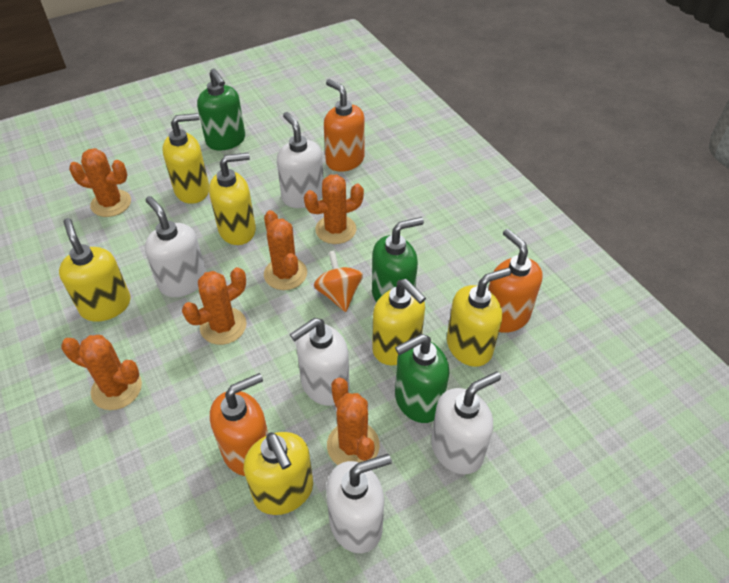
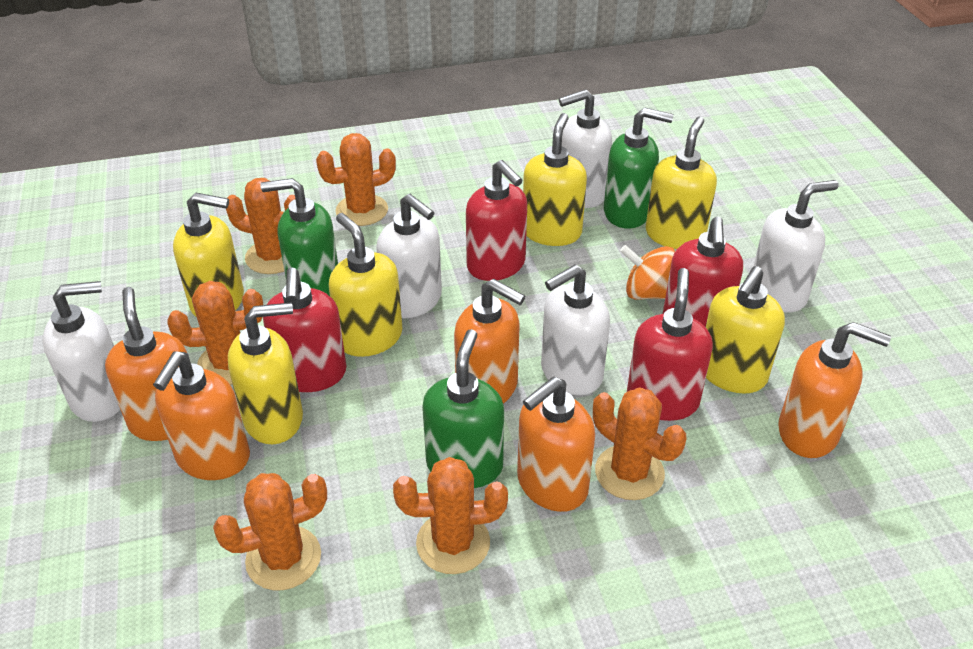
orange soap dispenser: 3 -> 5
red soap dispenser: 0 -> 4

